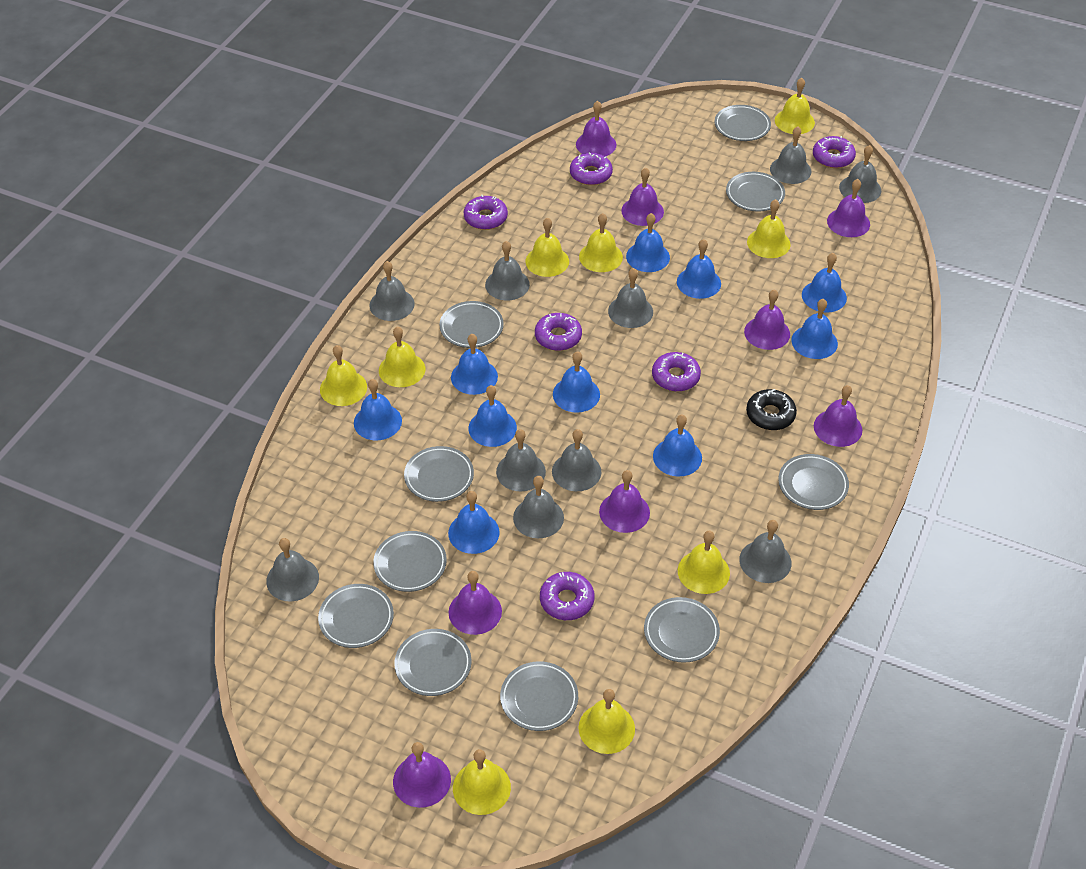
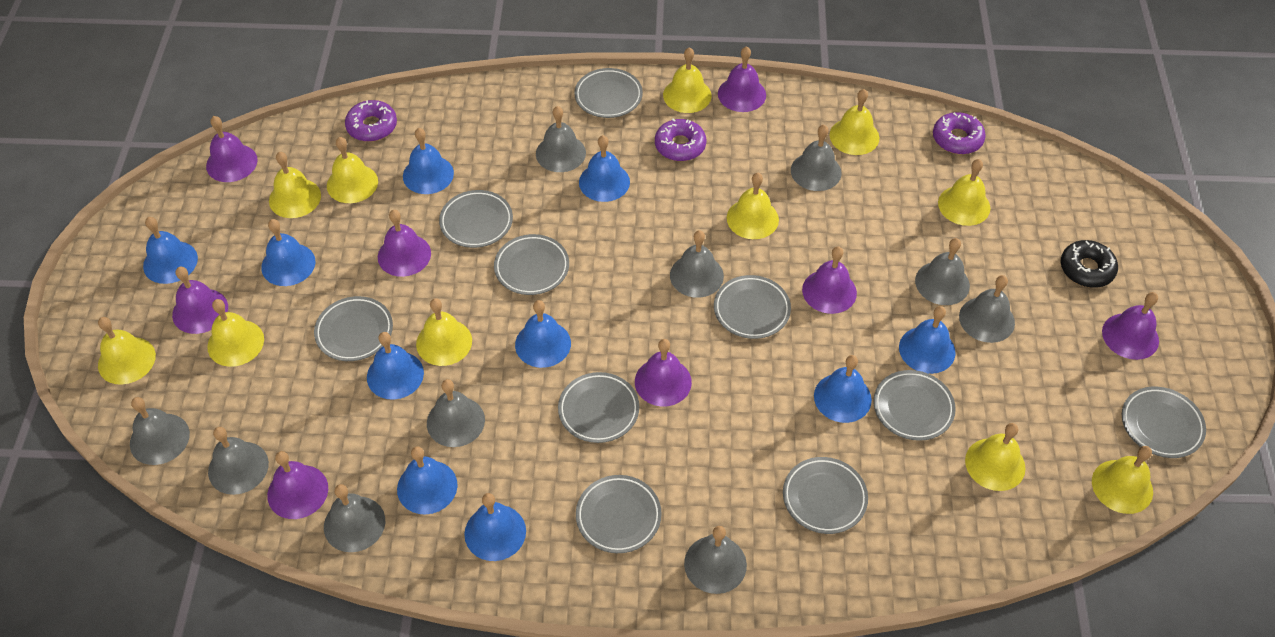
purple donut: 6 -> 3
yellow bell: 9 -> 11

